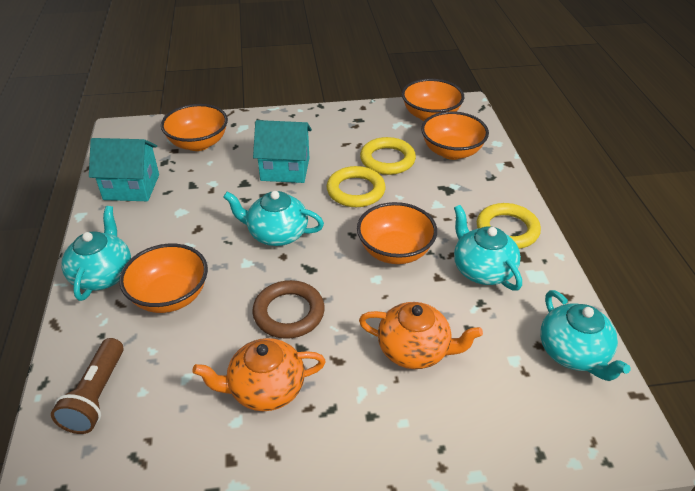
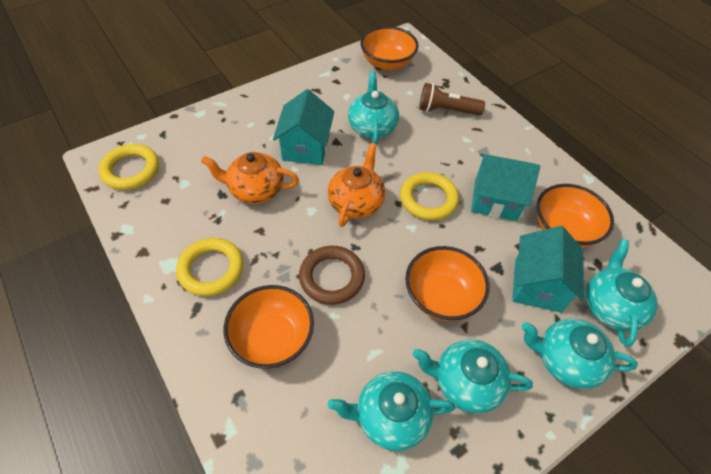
orange bowl: 5 -> 4
turquoise house: 2 -> 3
turquoise teapot: 4 -> 5

